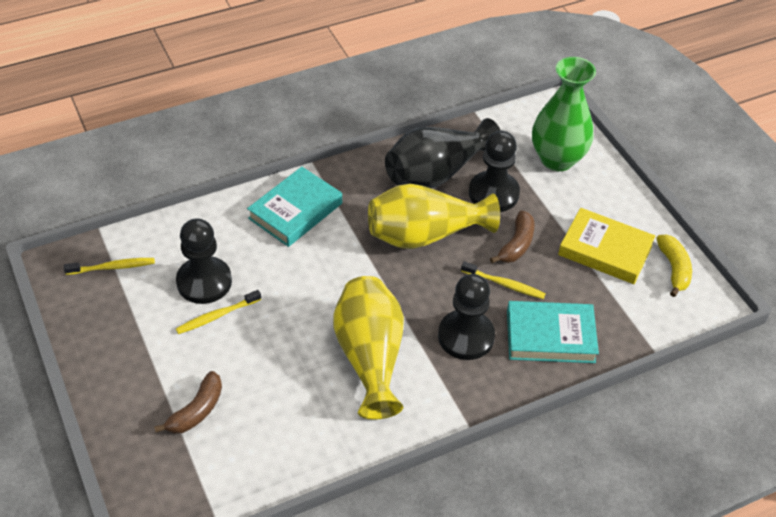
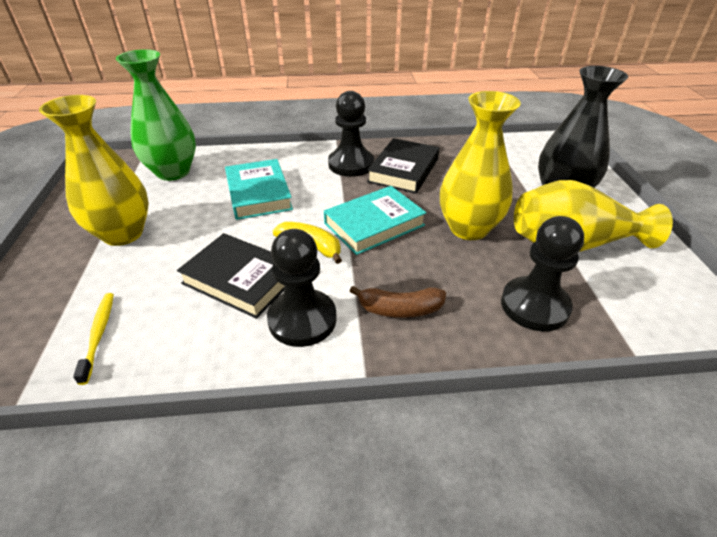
black book: 0 -> 2
brown banana: 2 -> 1
yellow book: 1 -> 0
yellow toothbrush: 3 -> 1
yellow vase: 2 -> 3

